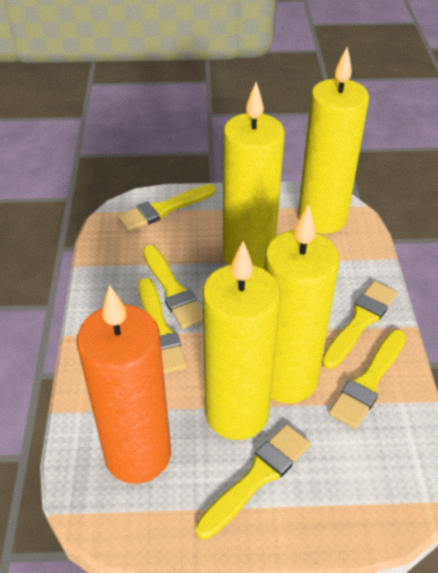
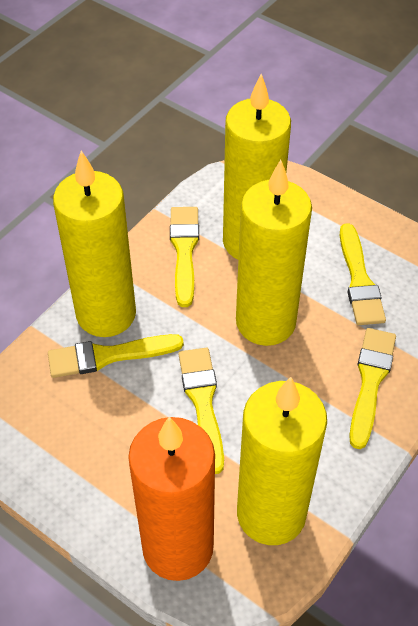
yellow brush: 6 -> 5

